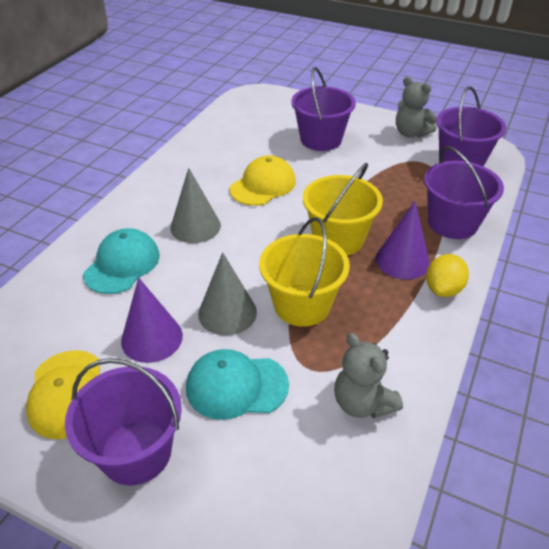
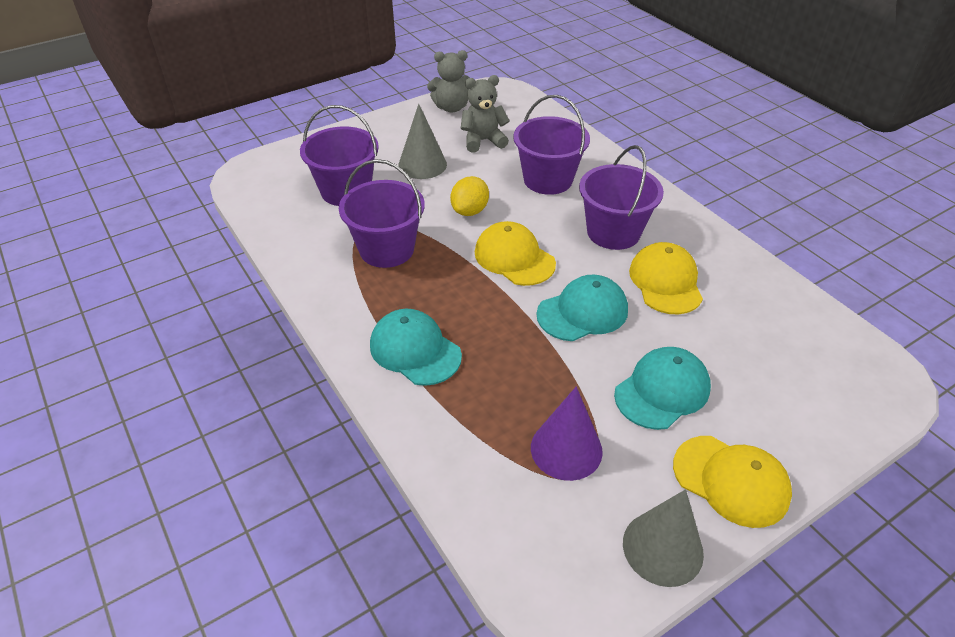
purple cone: 2 -> 1
turquoise cap: 2 -> 3
yellow bucket: 2 -> 0
yellow cap: 2 -> 3

